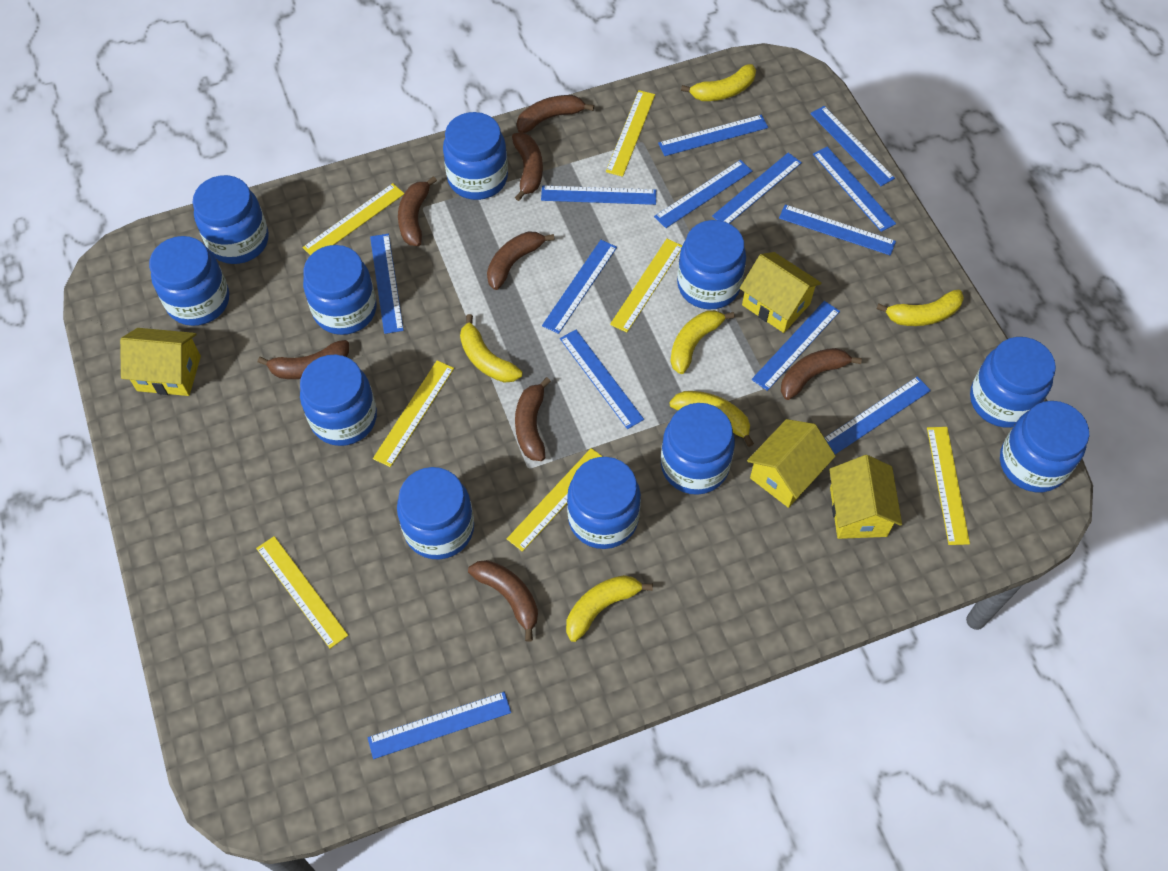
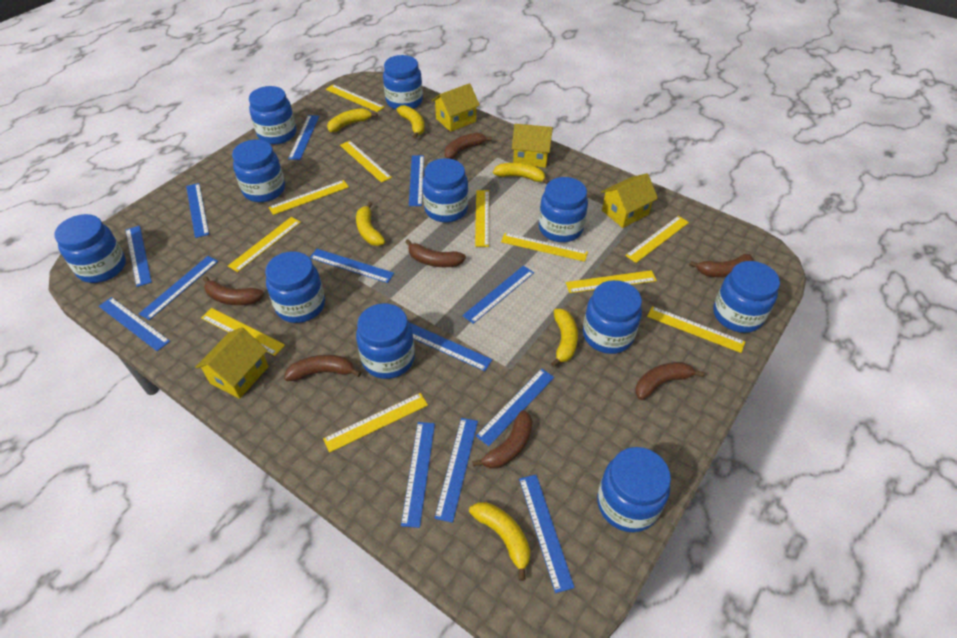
brown banana: 8 -> 7
yellow ruler: 7 -> 11

